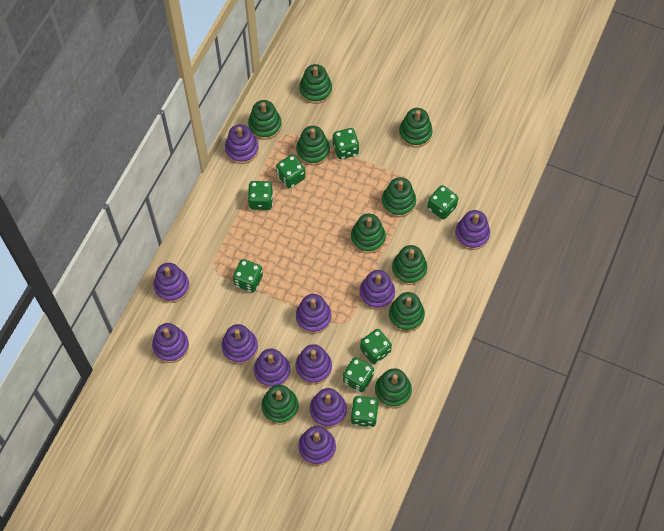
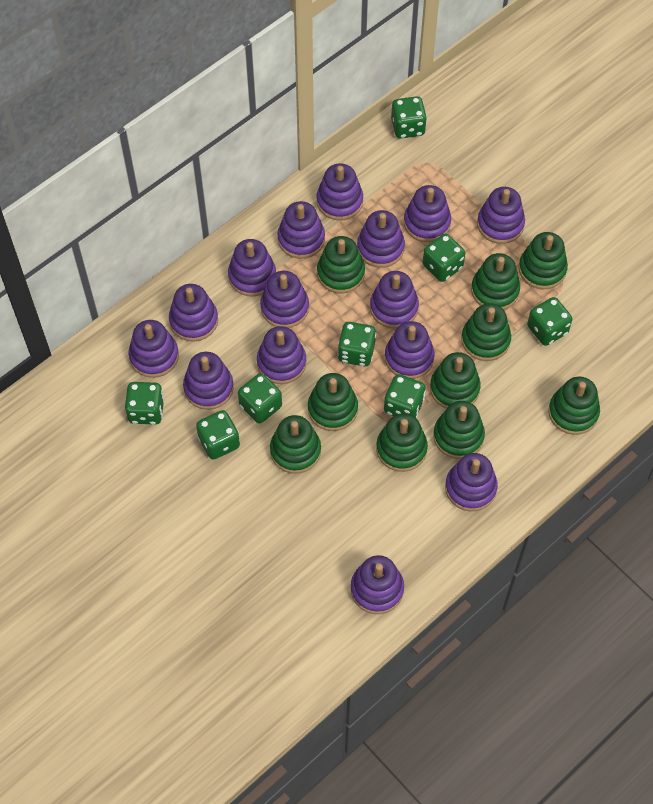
purple stacking toy: 11 -> 15

